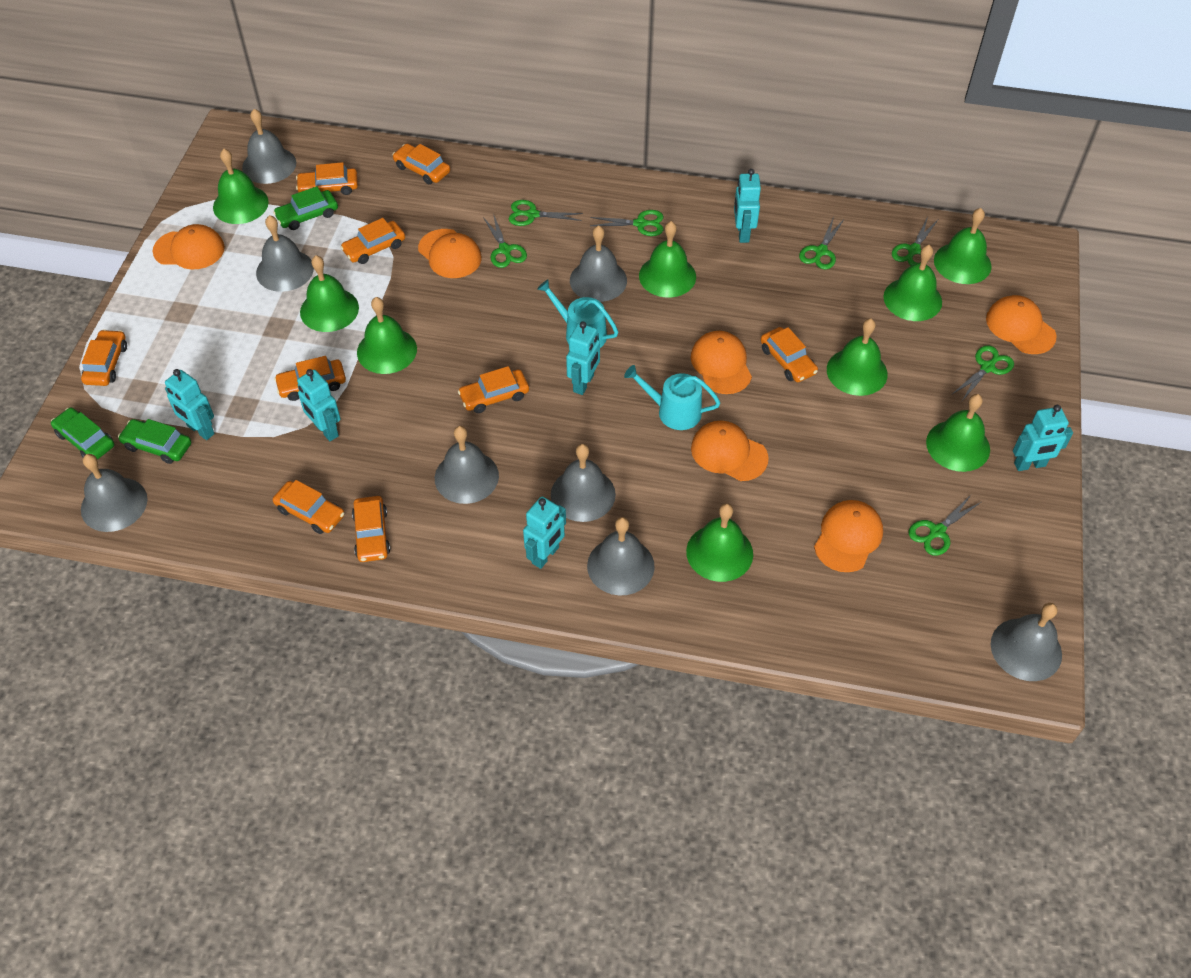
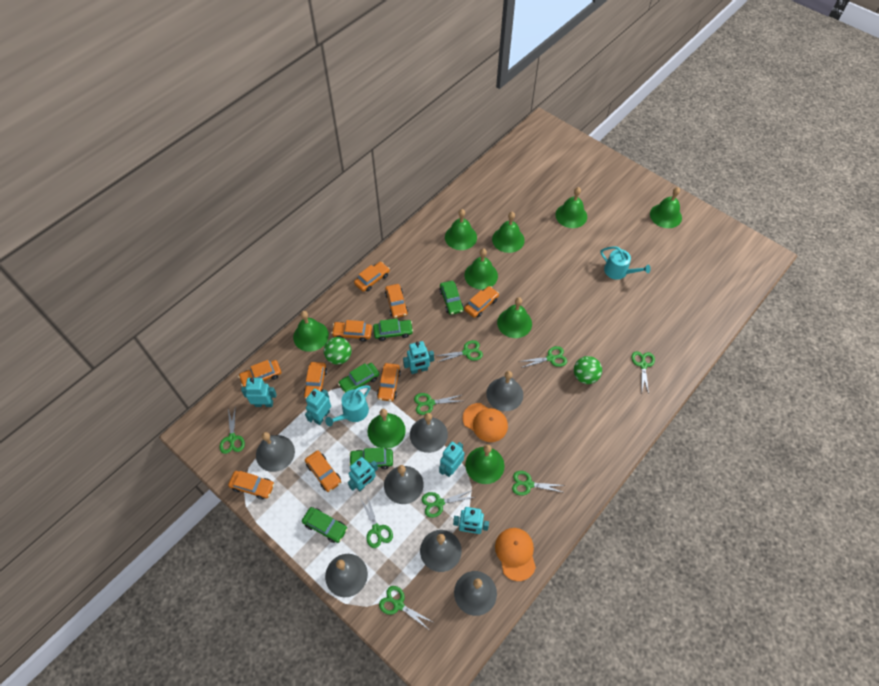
green ball: 0 -> 2
green car: 3 -> 5
green scissors: 7 -> 9
grey bell: 8 -> 7
orange cap: 6 -> 2

